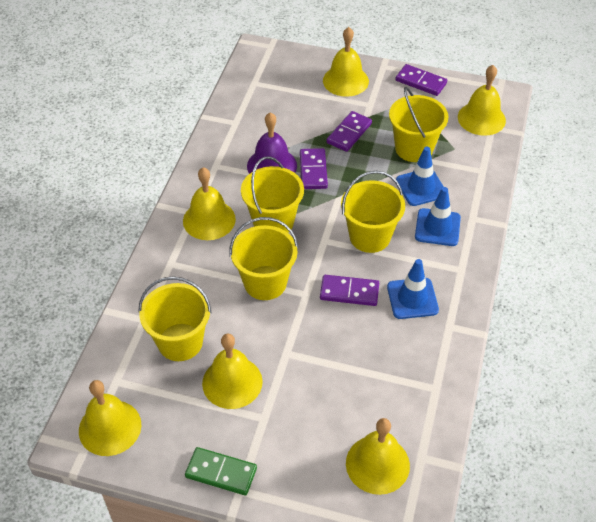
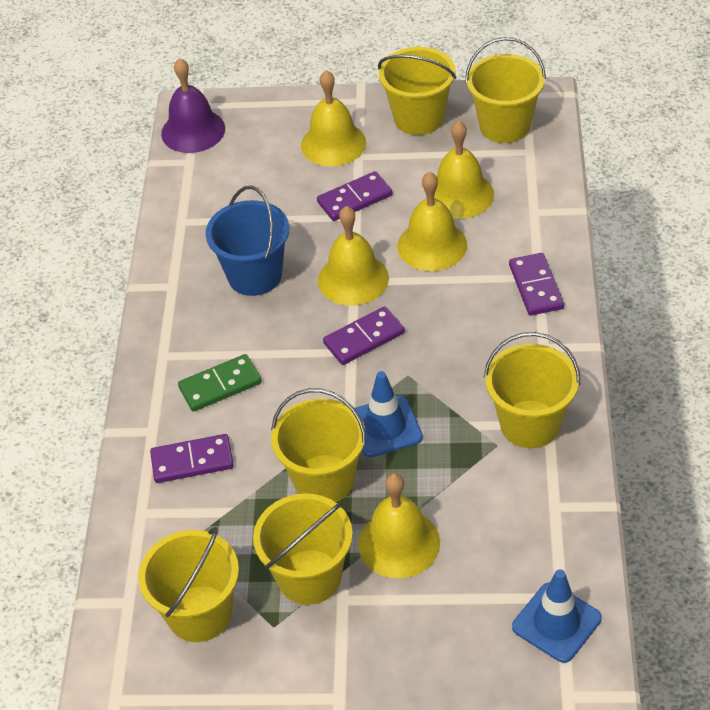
blue bucket: 0 -> 1
blue traffic cone: 3 -> 2
yellow bell: 6 -> 5
yellow bucket: 5 -> 6

